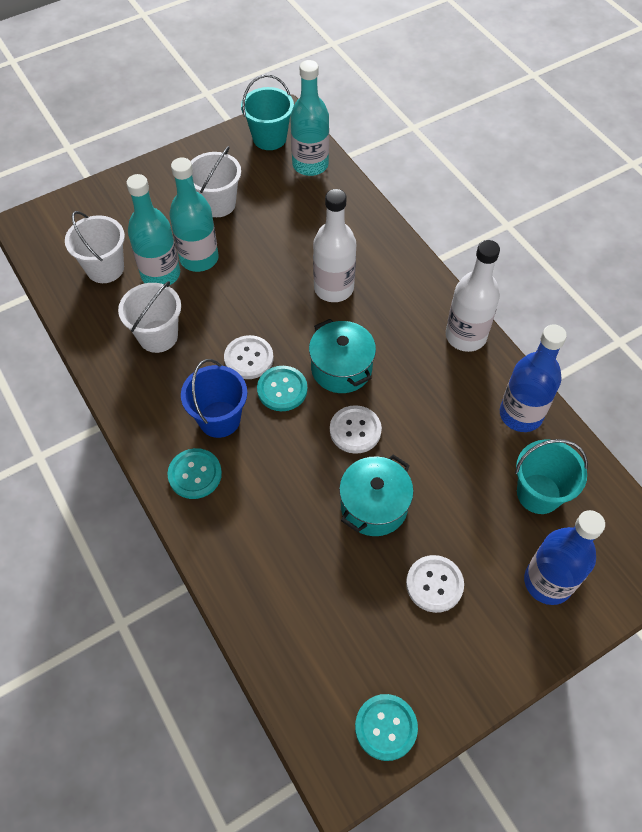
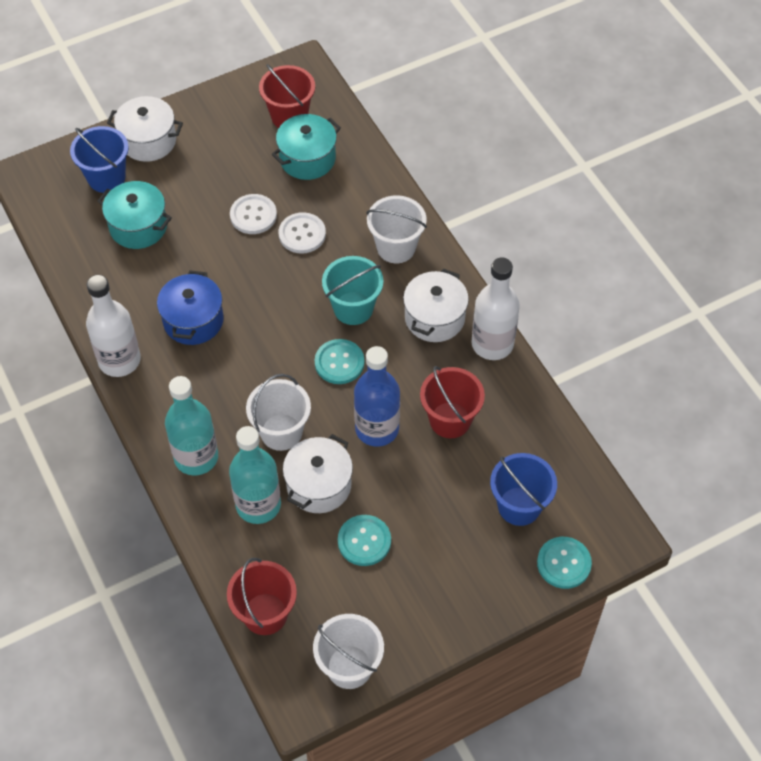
blue bottle: 2 -> 1
blue bucket: 1 -> 2
blue pot: 0 -> 1
red bucket: 0 -> 3
turquoise bottle: 3 -> 2
turquoise bucket: 2 -> 1
white button: 3 -> 2
white pot: 0 -> 3

